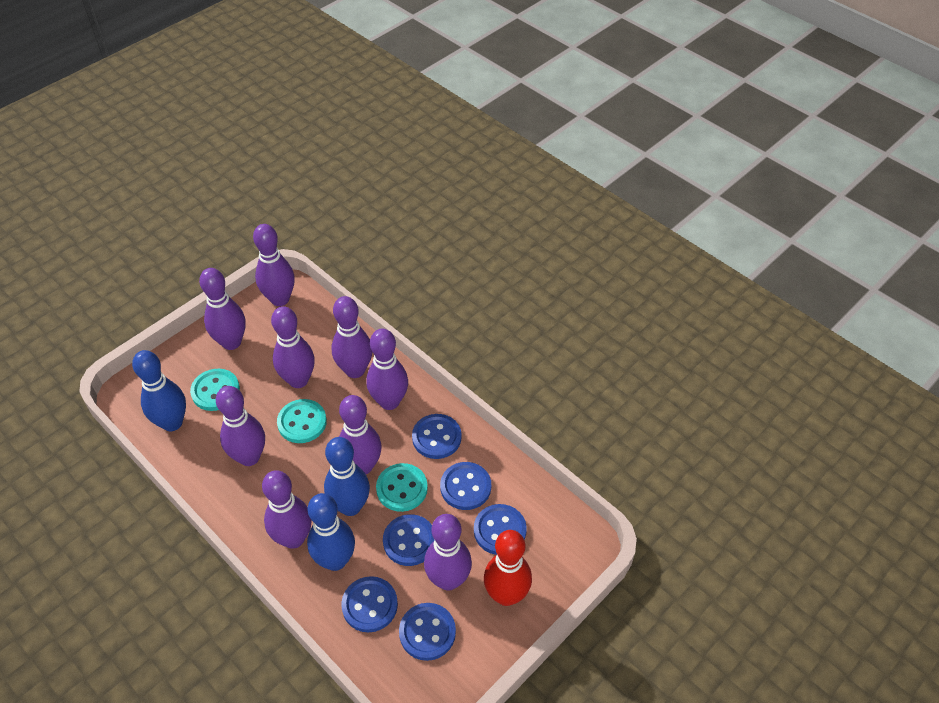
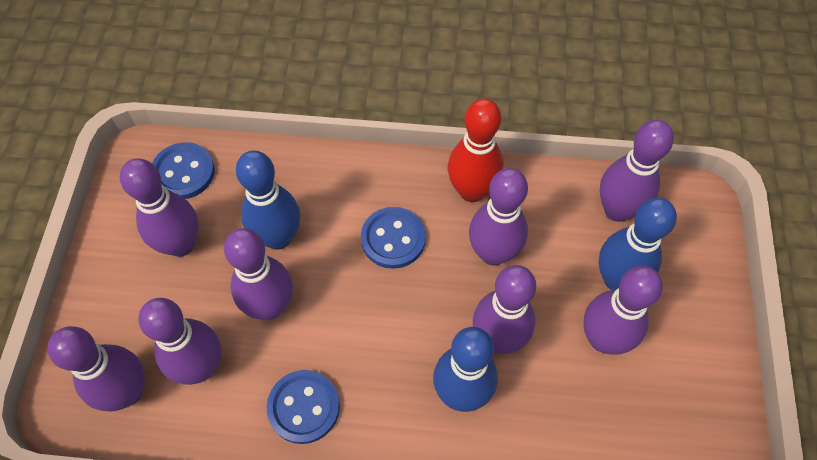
blue button: 6 -> 3
purple bowling pin: 9 -> 8
turquoise button: 3 -> 0

